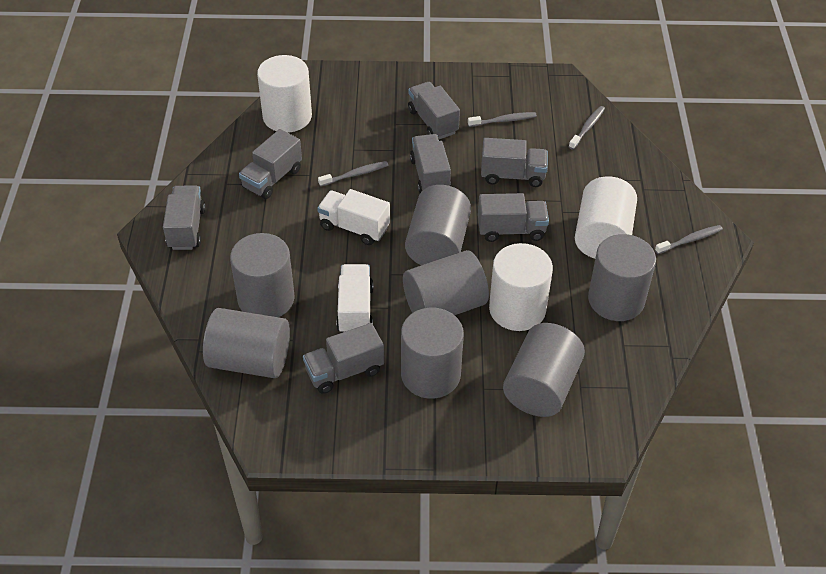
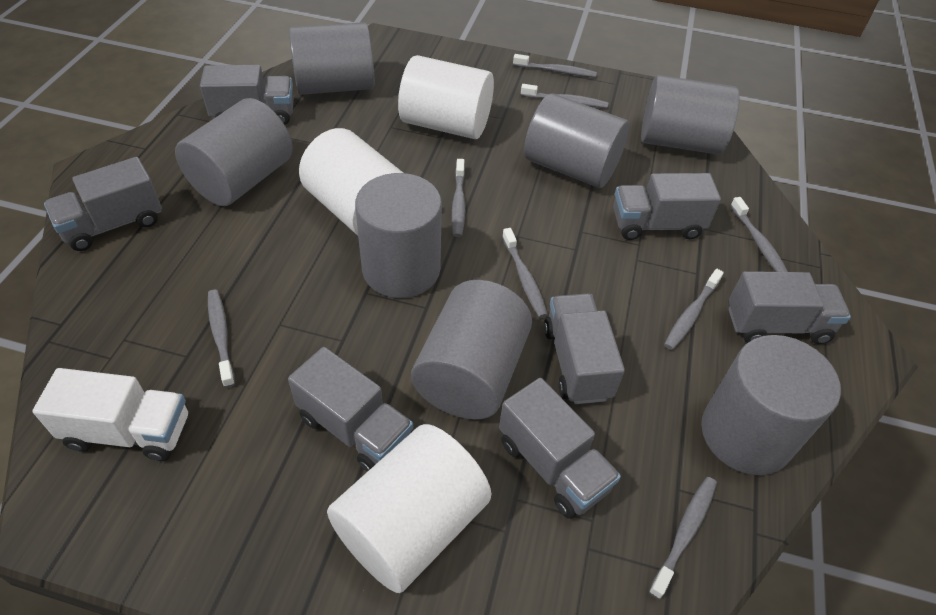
grey toothbrush: 4 -> 8
white truck: 2 -> 1

